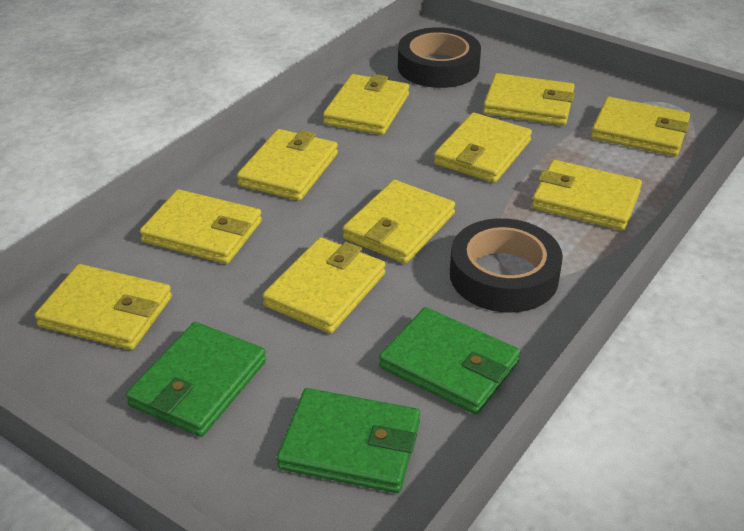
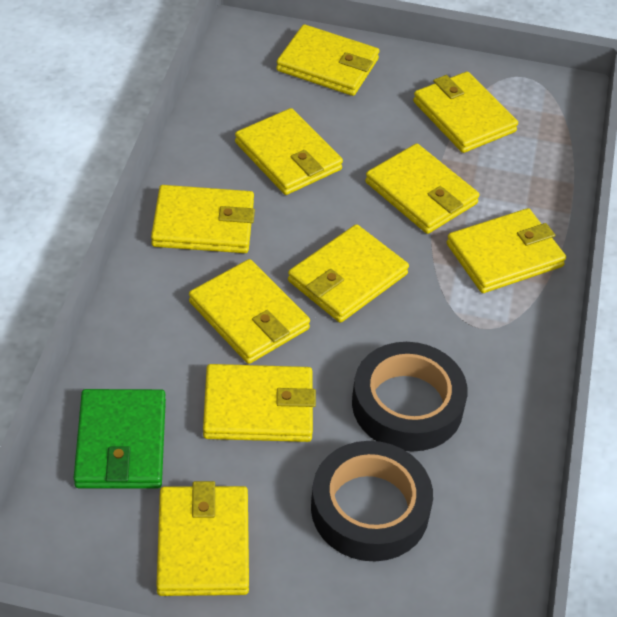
green wallet: 3 -> 1

